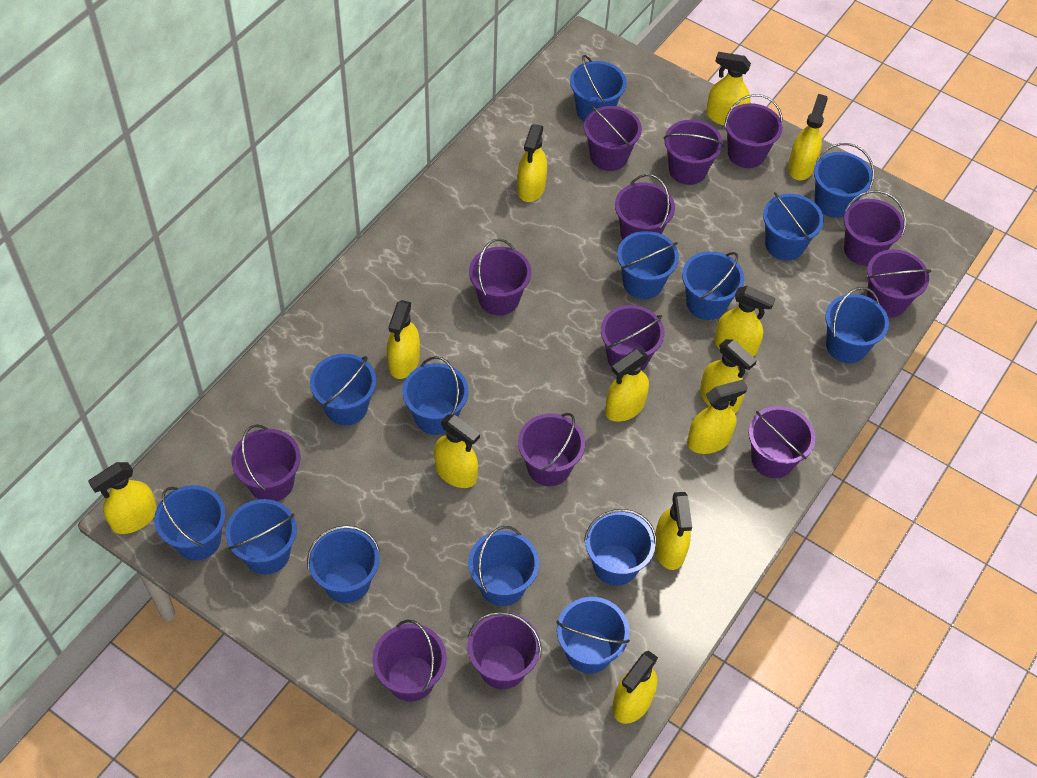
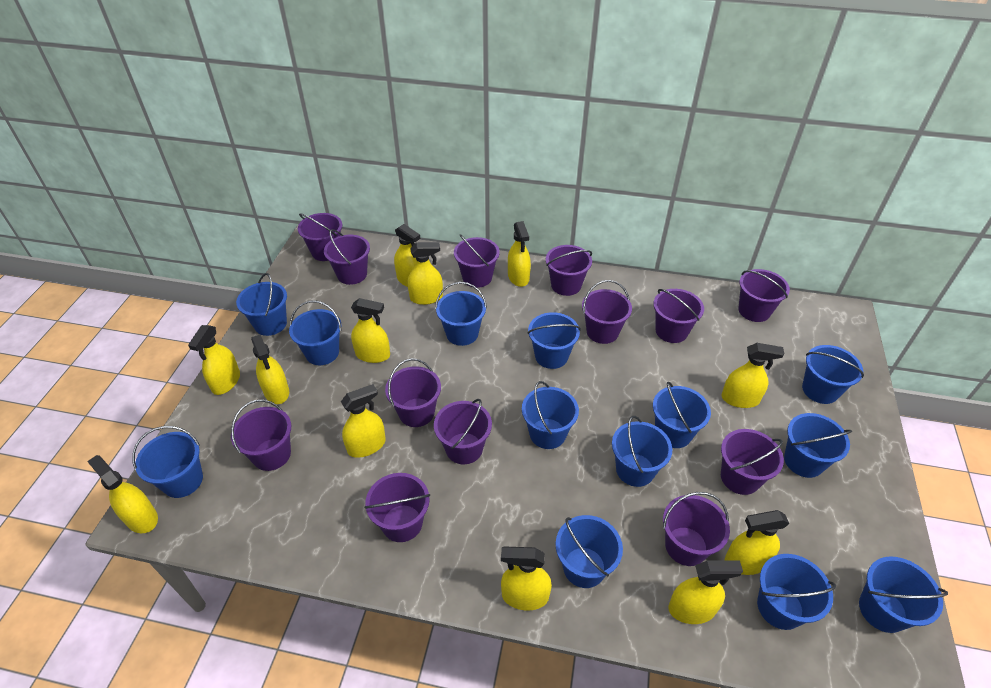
blue bucket: 14 -> 13

